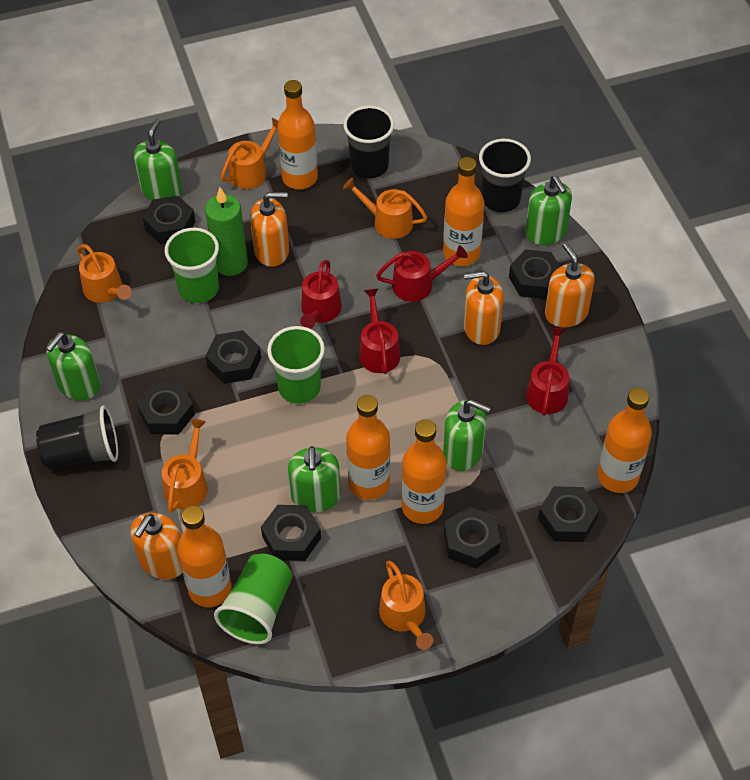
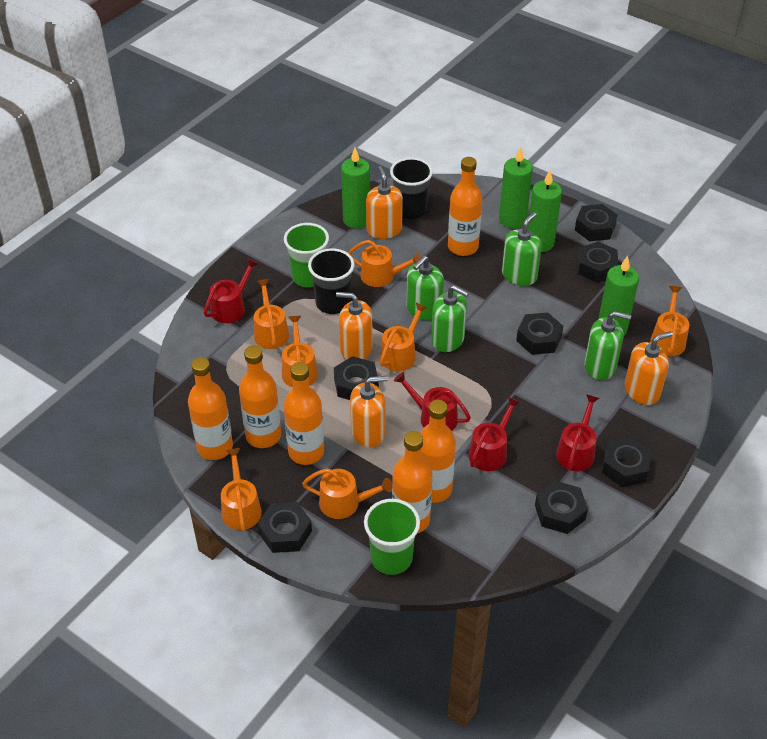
black cup: 3 -> 2
green candle: 1 -> 4
green cup: 3 -> 2
green soap dispenser: 5 -> 4
orange watering can: 5 -> 7

